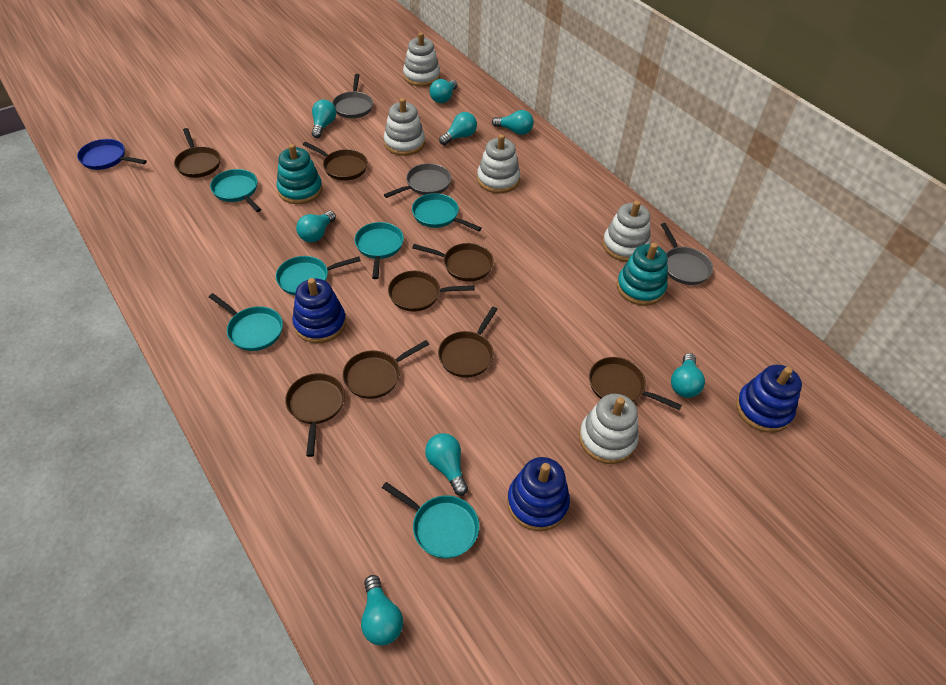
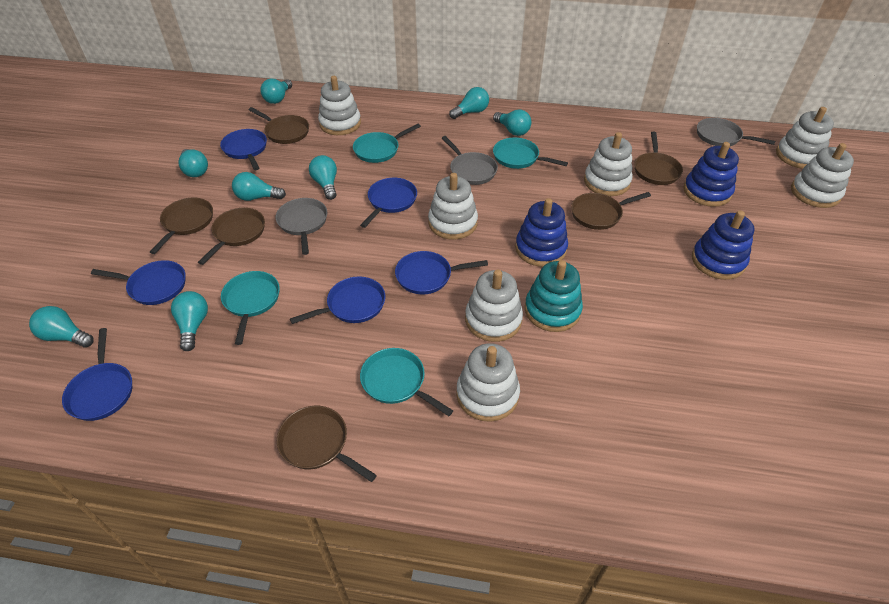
blue pan: 1 -> 6
brown pan: 8 -> 6
turquoise pan: 6 -> 4
turquoise stacking toy: 2 -> 1
white stacking toy: 5 -> 7

